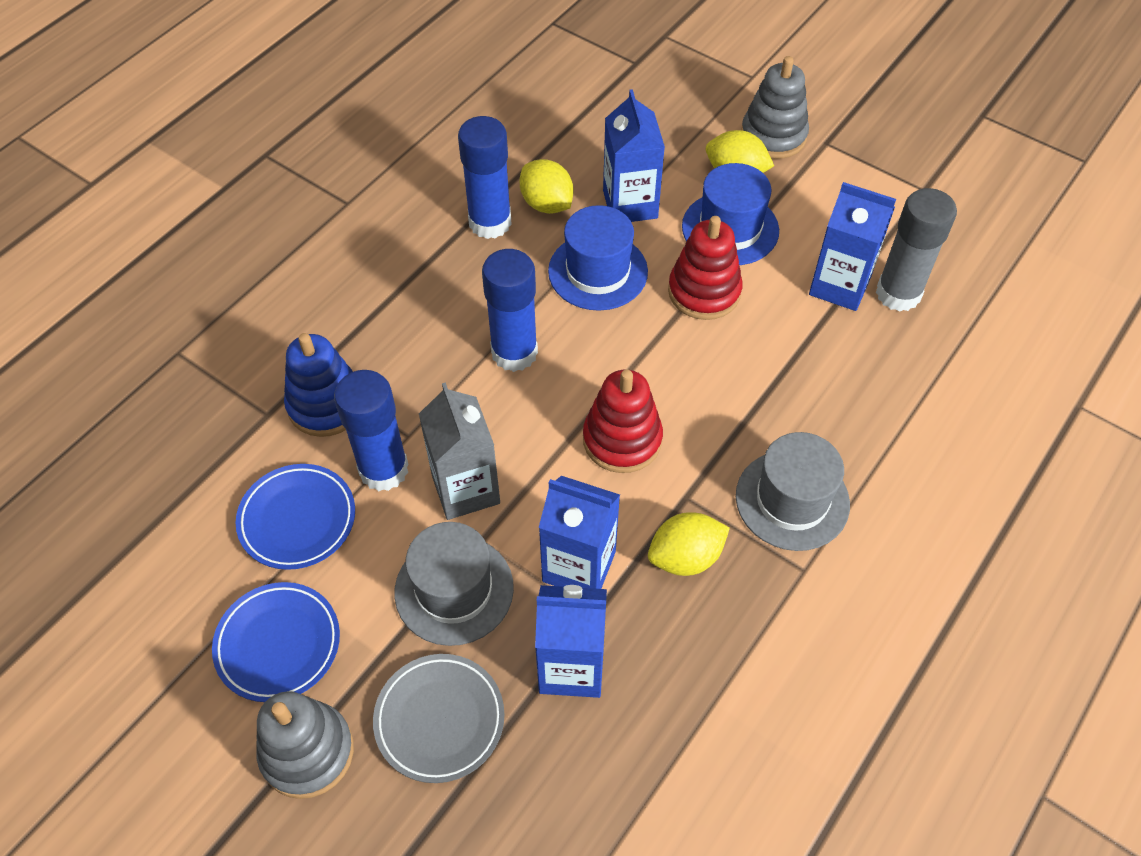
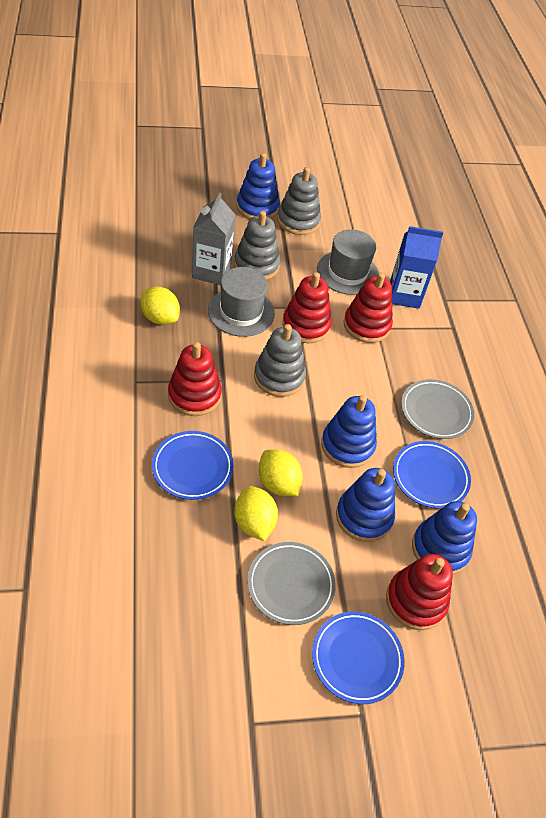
blue carton: 4 -> 1
blue glue stick: 3 -> 0
blue hat: 2 -> 0
blue plate: 2 -> 3
blue stacking toy: 1 -> 4
grey glue stick: 1 -> 0
grey plate: 1 -> 2
grey stacking toy: 2 -> 3
red stacking toy: 2 -> 4

